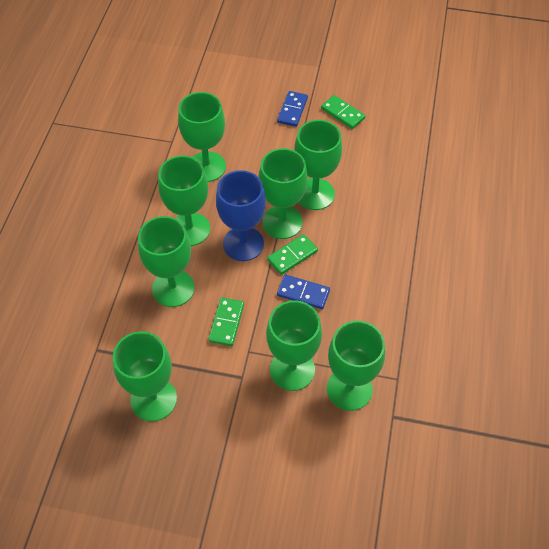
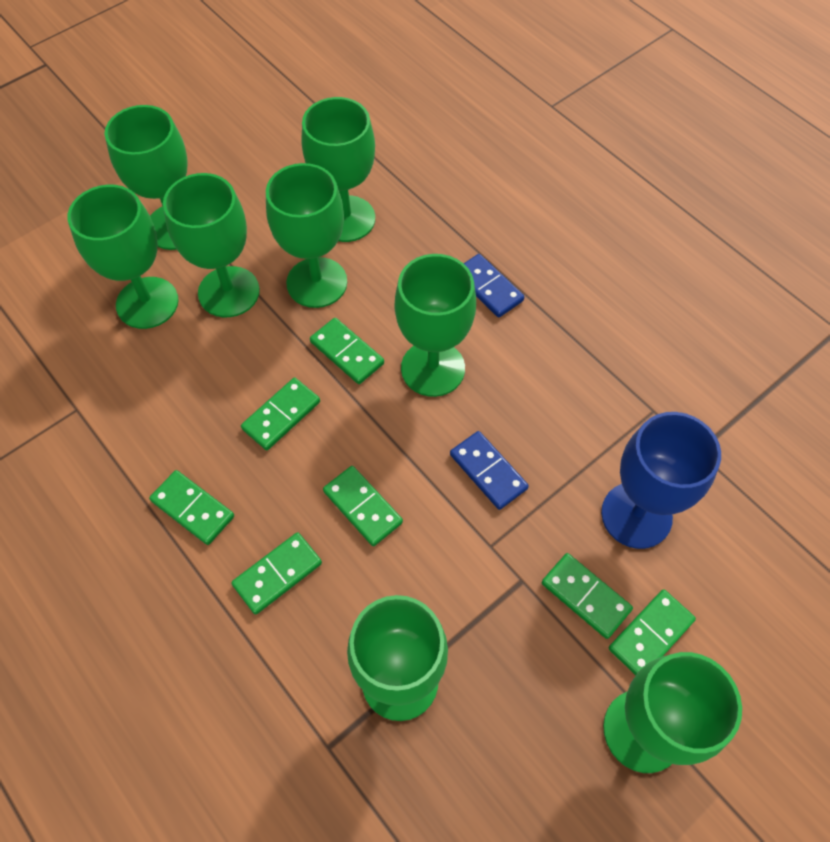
green domino: 3 -> 7

